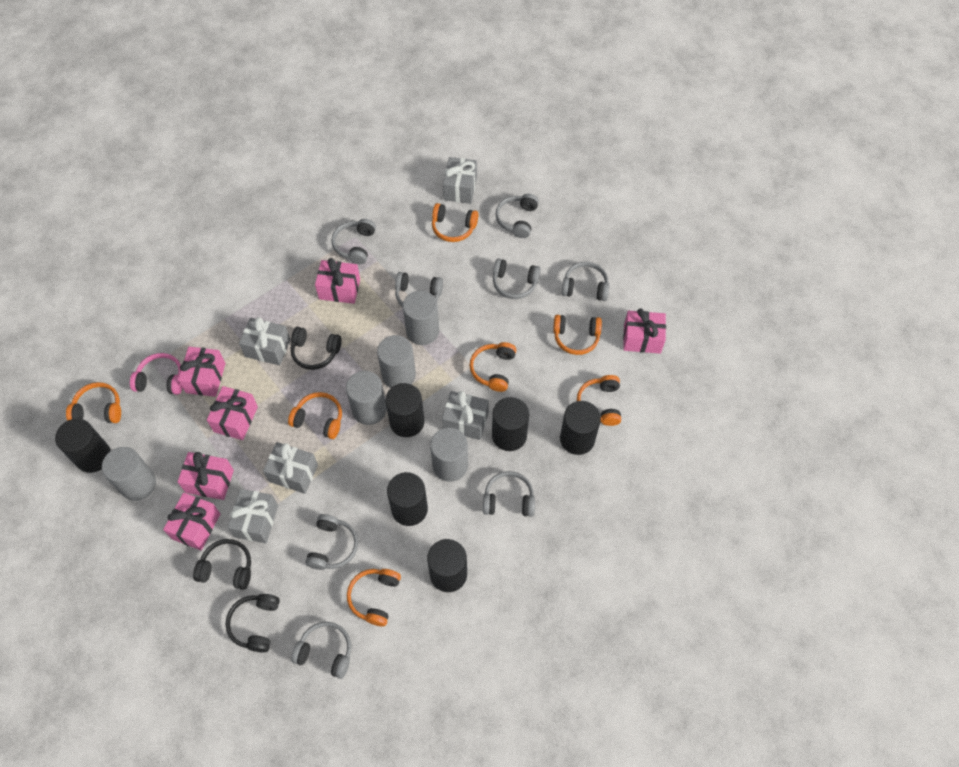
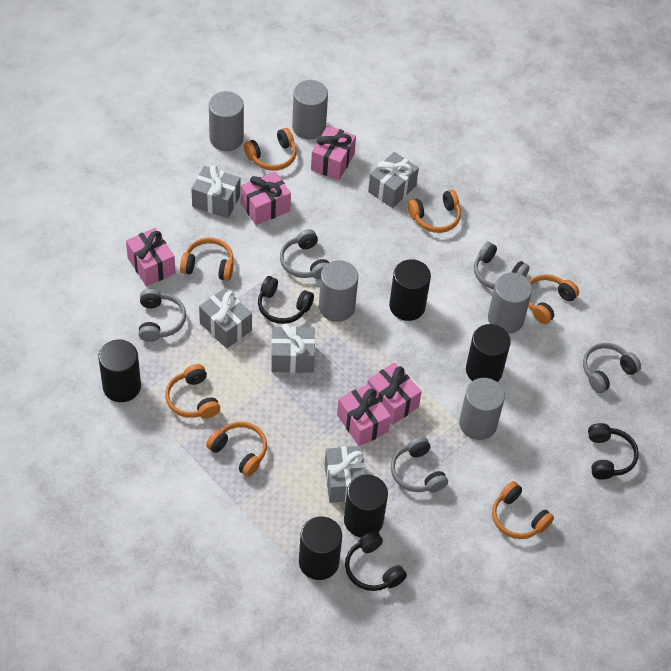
black cylinder: 6 -> 5
grey headphones: 8 -> 5
pink gift: 6 -> 5
pink headphones: 1 -> 0

